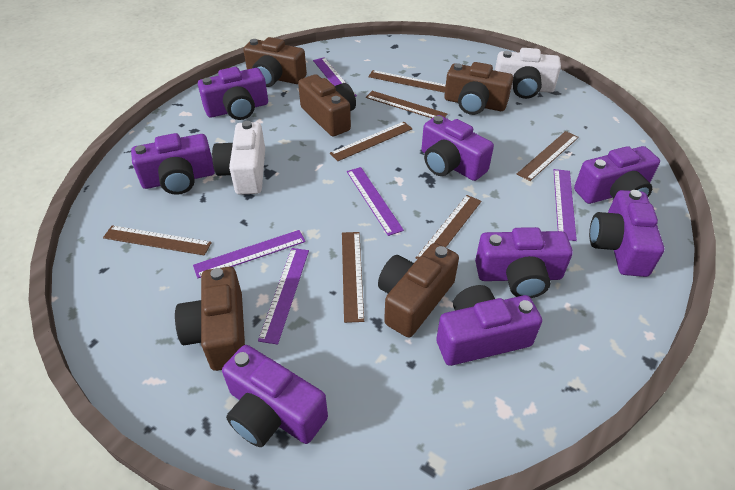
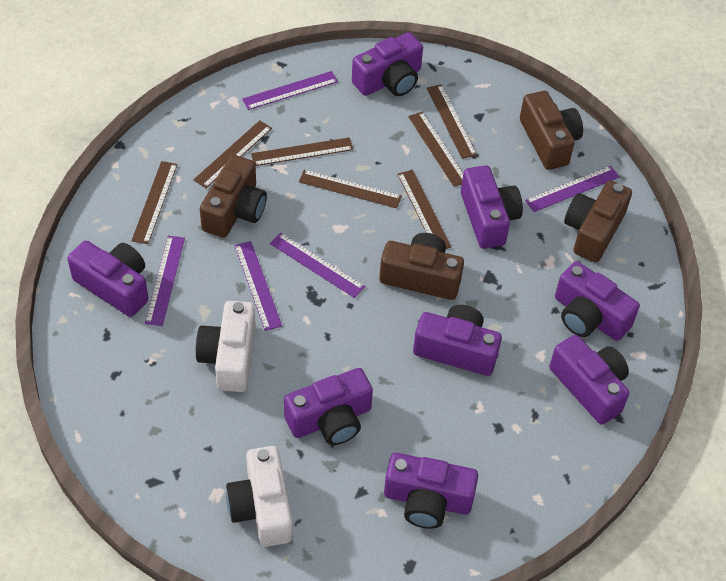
brown camera: 5 -> 4

